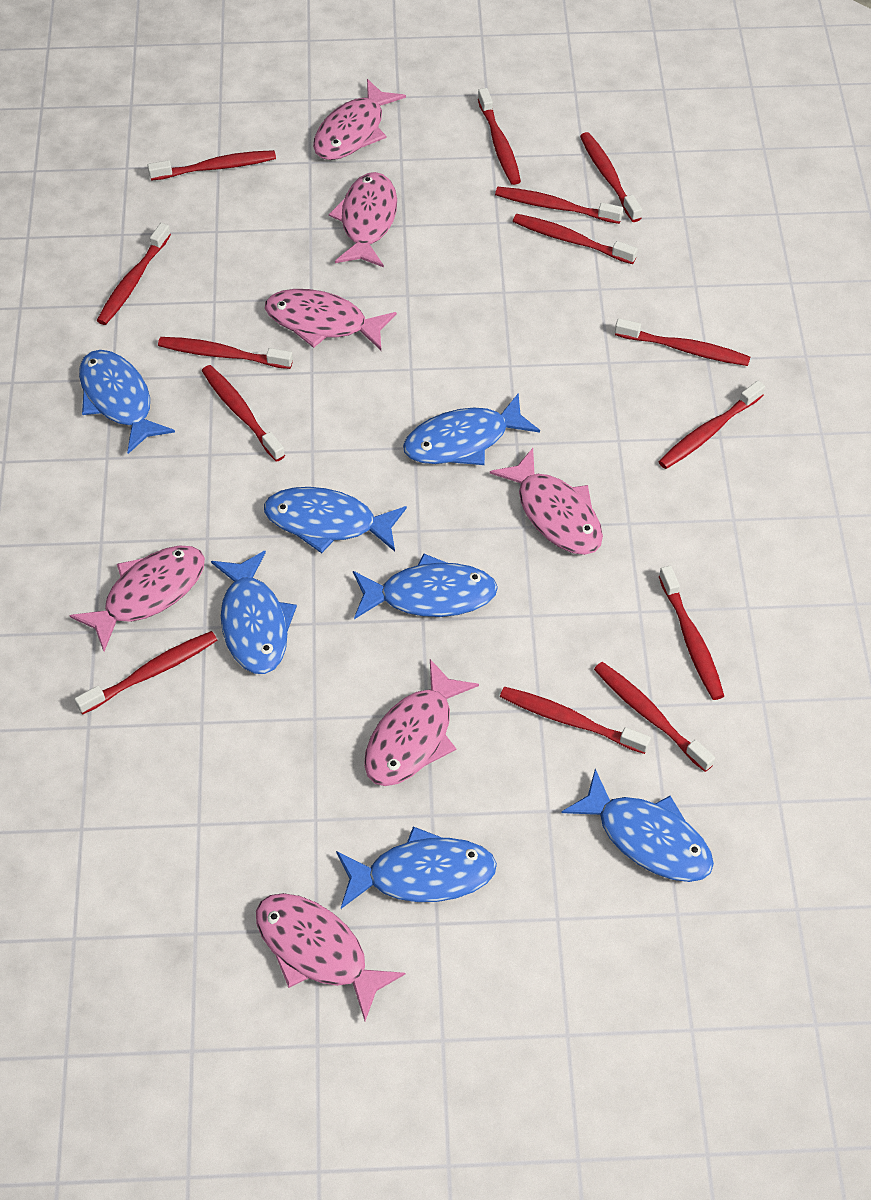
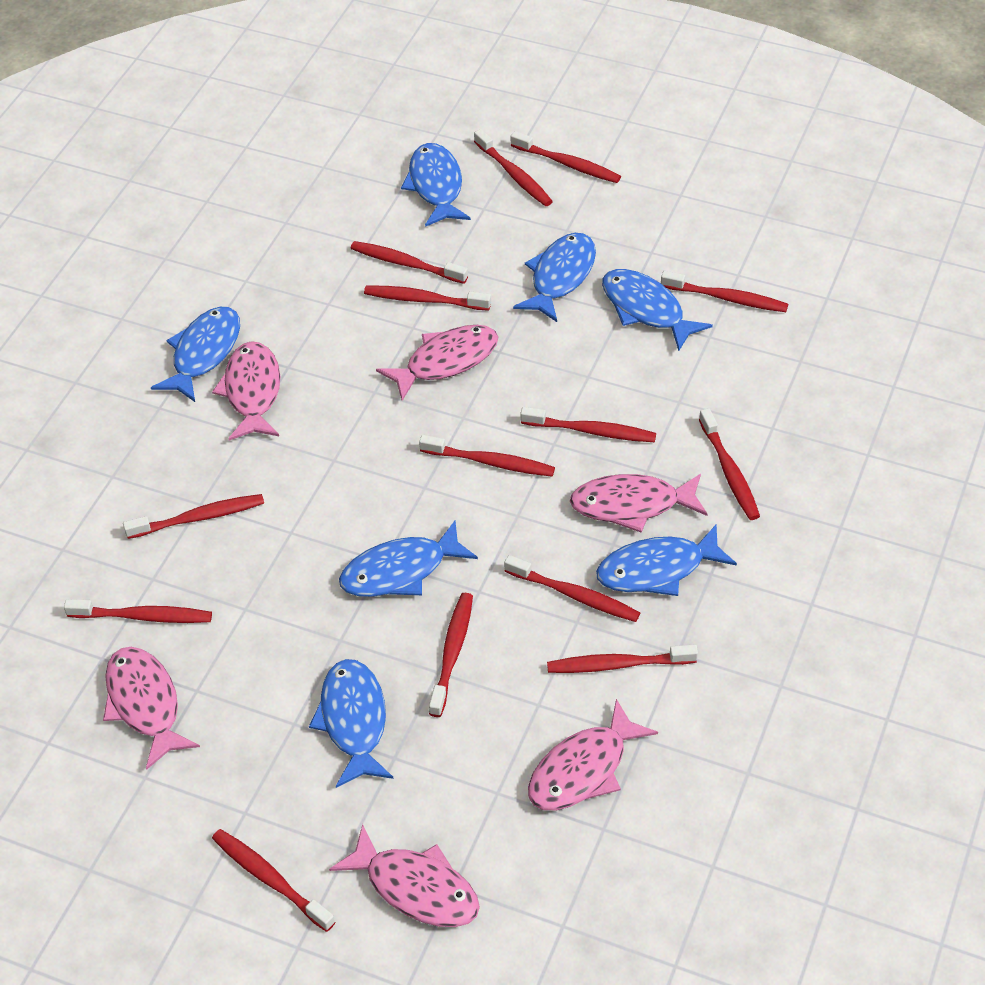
pink fish: 7 -> 6

